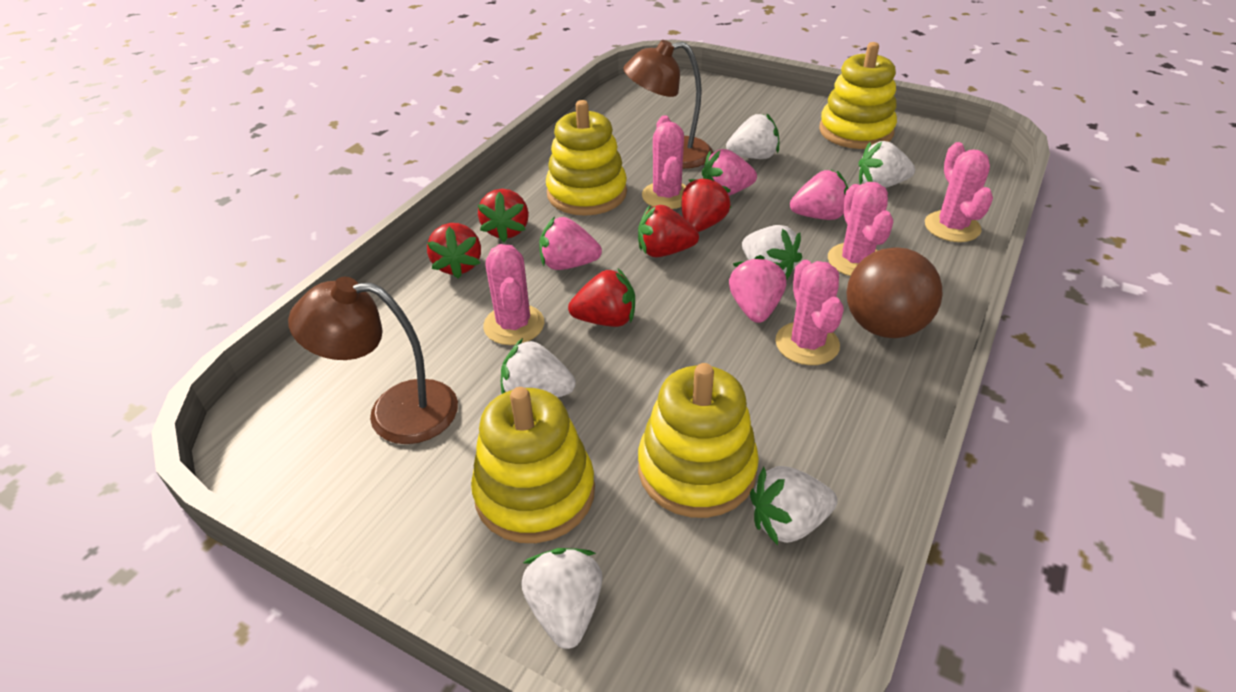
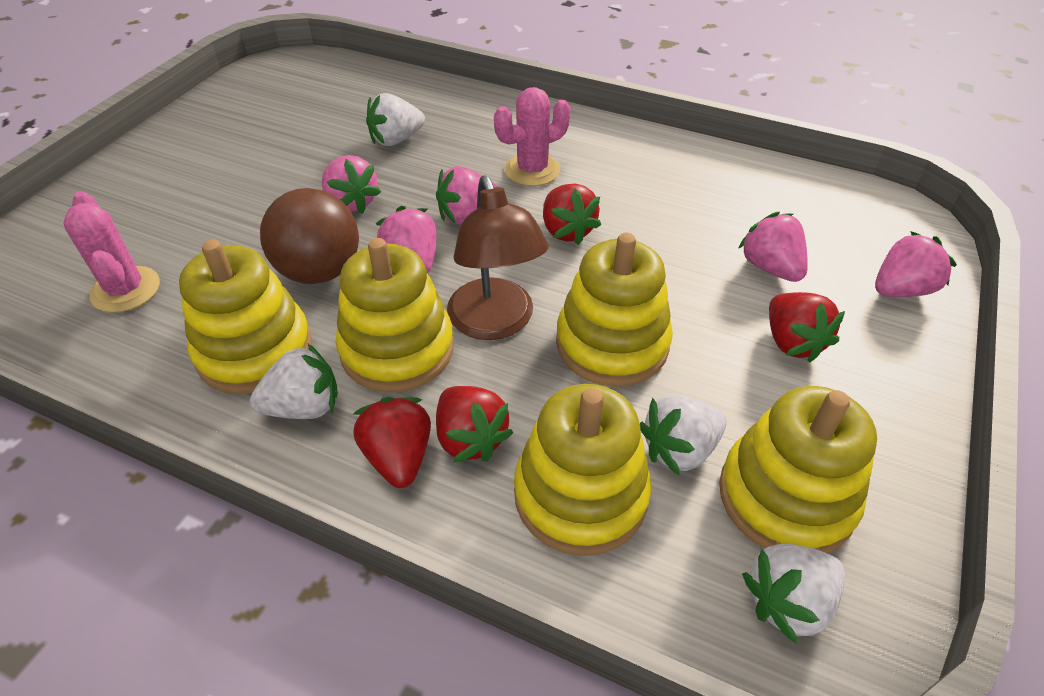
brown lamp: 2 -> 1
pink cactus: 5 -> 2
pink strawberry: 4 -> 5
red strawberry: 5 -> 4
white strawberry: 6 -> 4
yellow stacking toy: 4 -> 5

